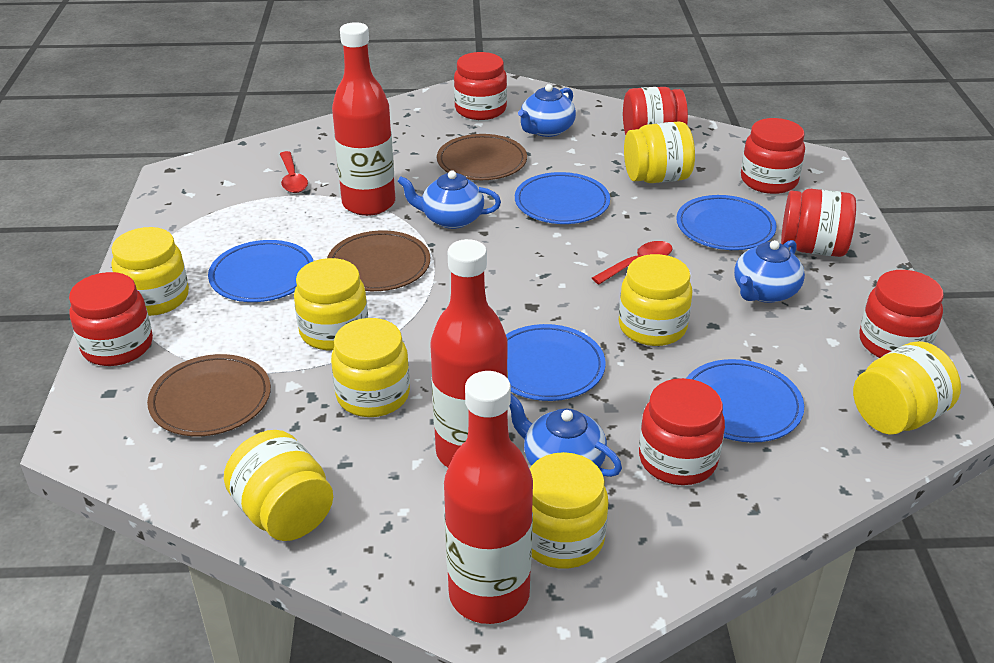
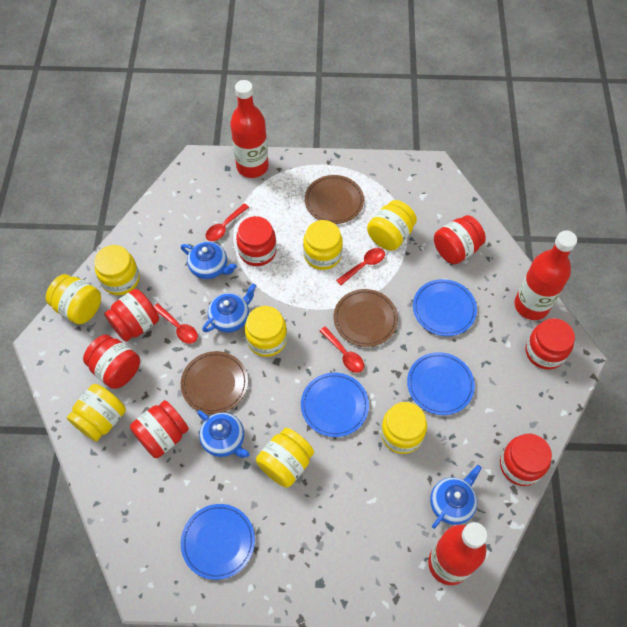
blue plate: 5 -> 4
red spoon: 2 -> 4

